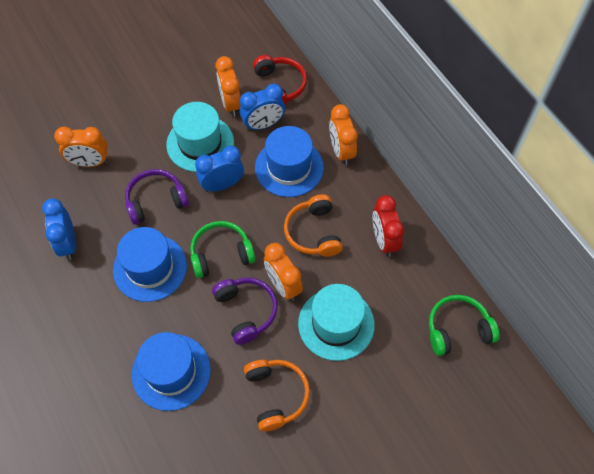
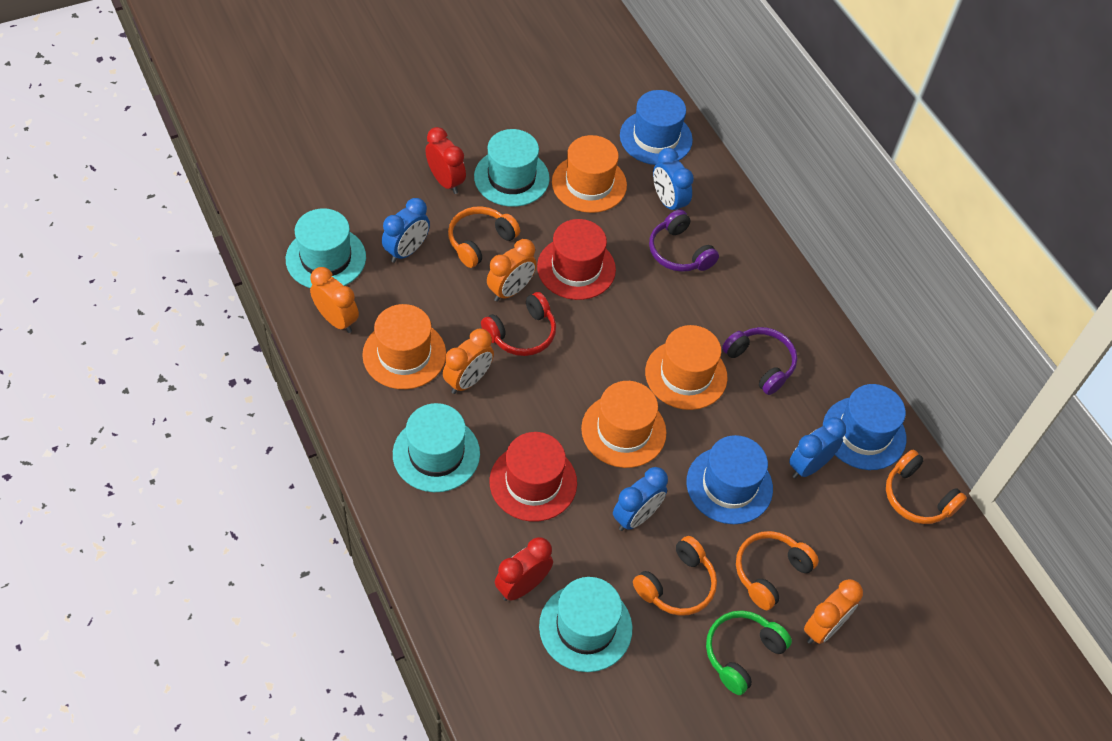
blue clock: 3 -> 4
green headphones: 2 -> 1
orange hat: 0 -> 4
orange headphones: 2 -> 4
red clock: 1 -> 2
red hat: 0 -> 2
turquoise hat: 2 -> 4

